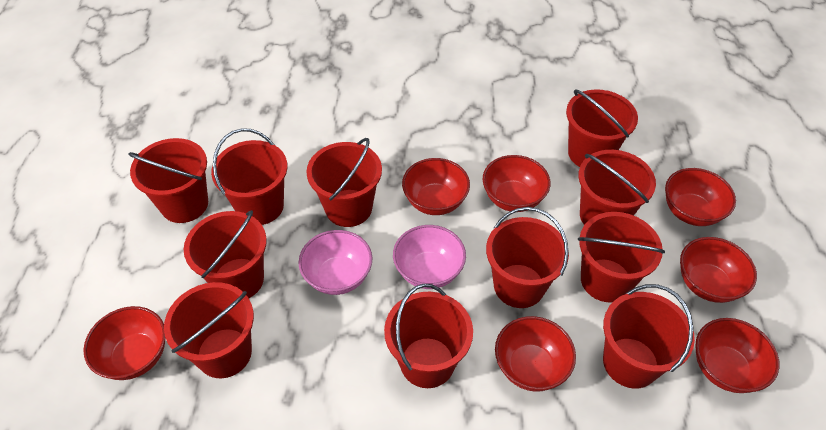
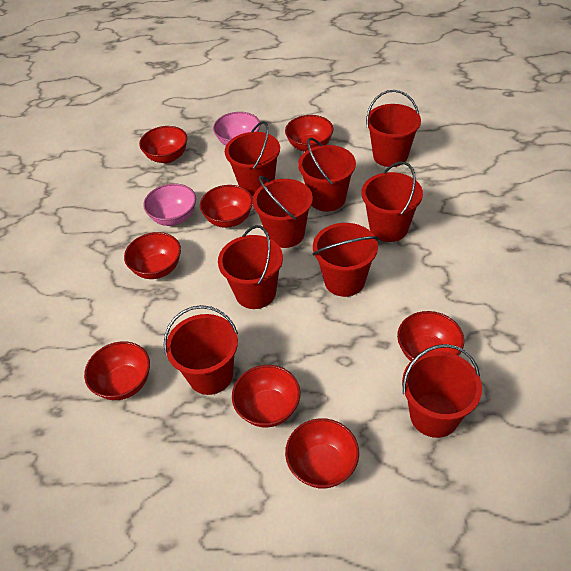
red bowl: 7 -> 8
red bucket: 11 -> 9

